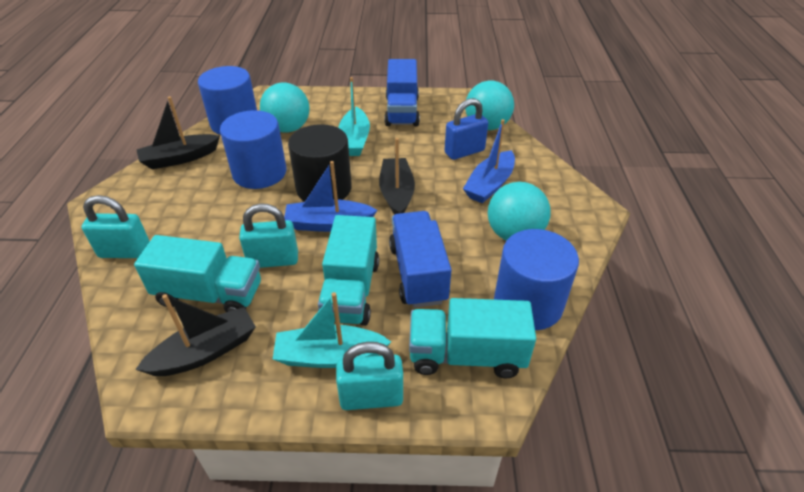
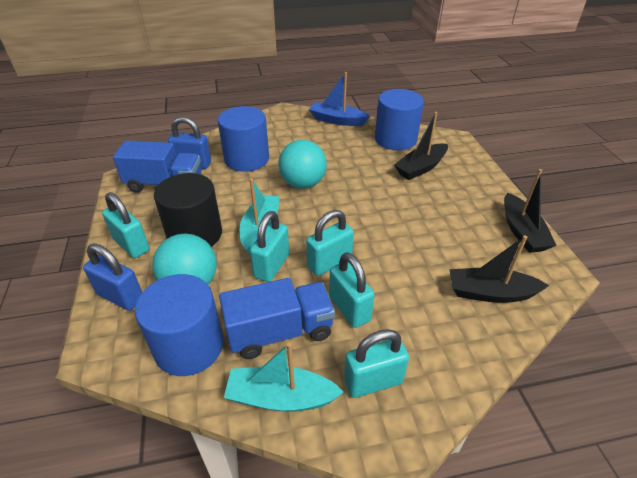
blue boat: 2 -> 1
blue padlock: 1 -> 2
turquoise ball: 3 -> 2
turquoise padlock: 3 -> 5
turquoise truck: 3 -> 0

